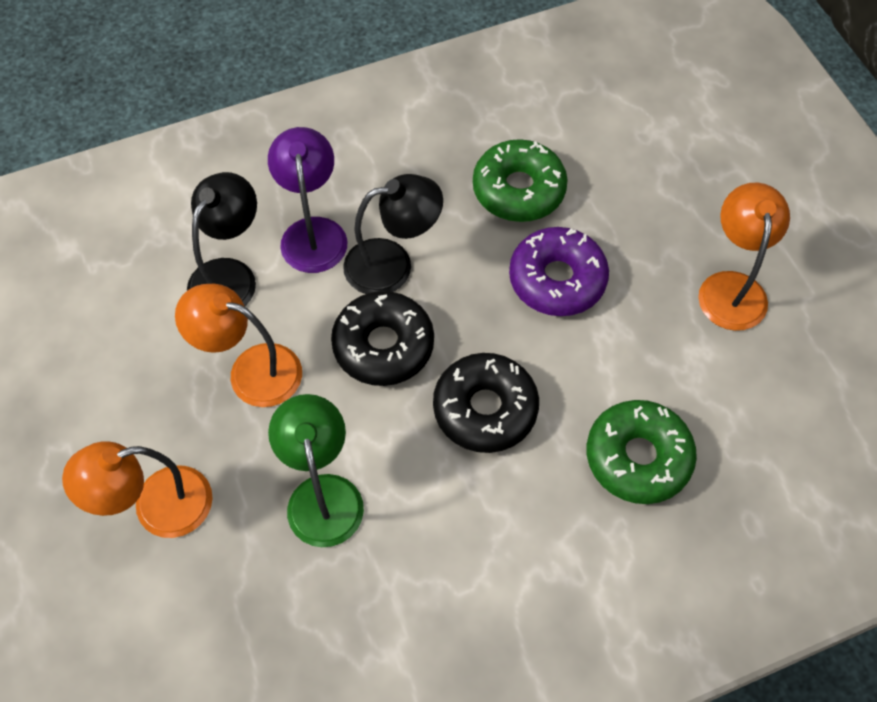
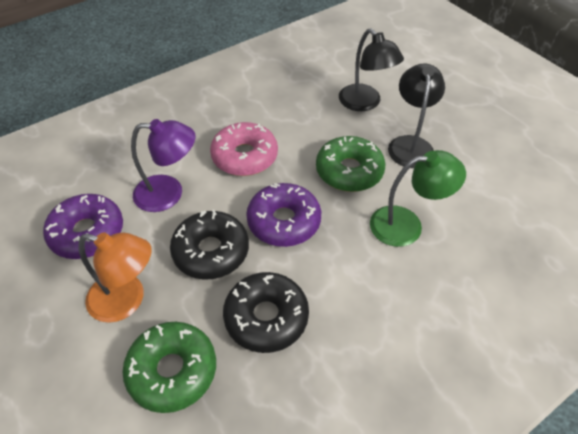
orange lamp: 3 -> 1
pink donut: 0 -> 1
purple donut: 1 -> 2

